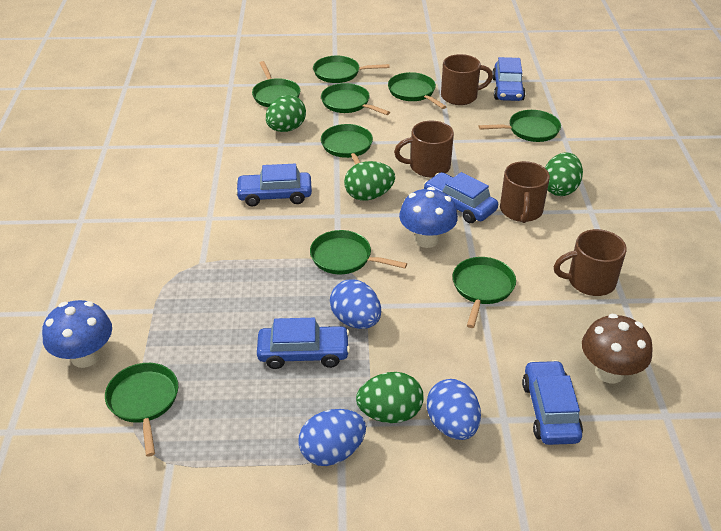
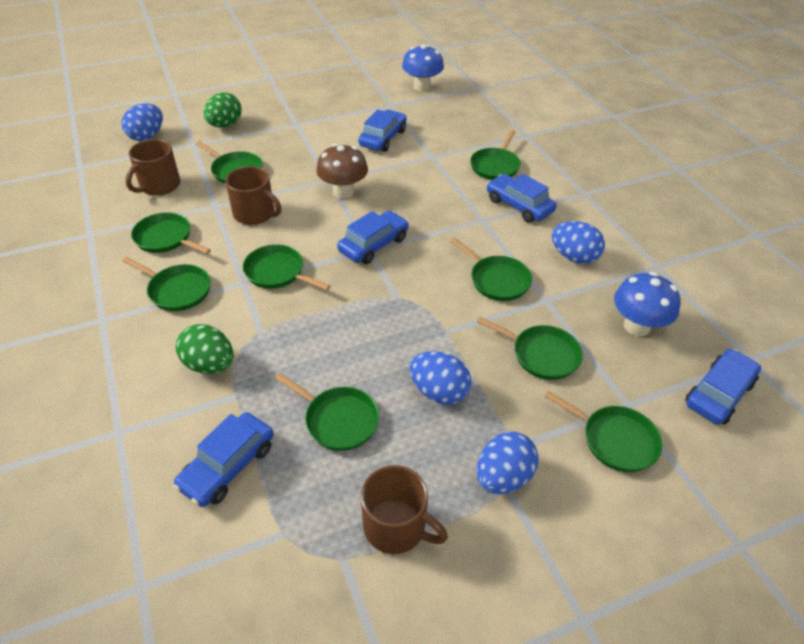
blue egg: 3 -> 4
brown mug: 4 -> 3
green egg: 4 -> 2

